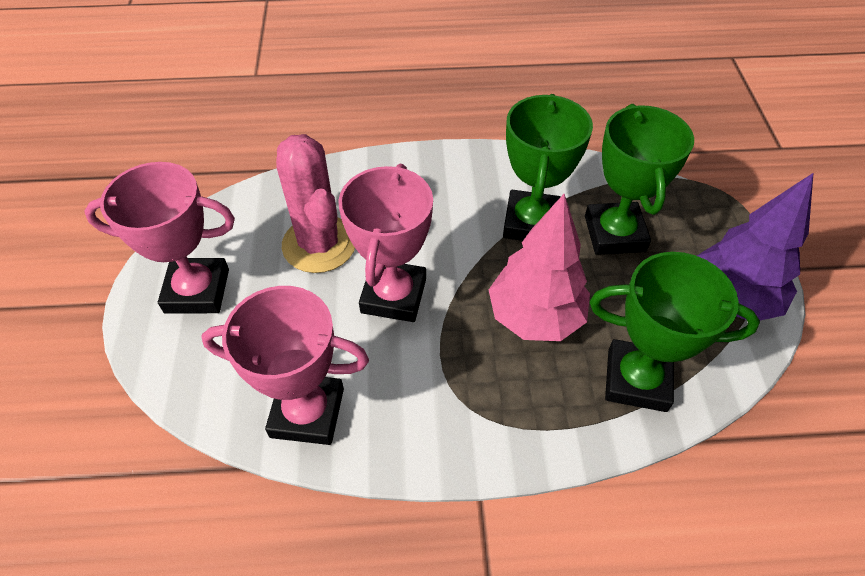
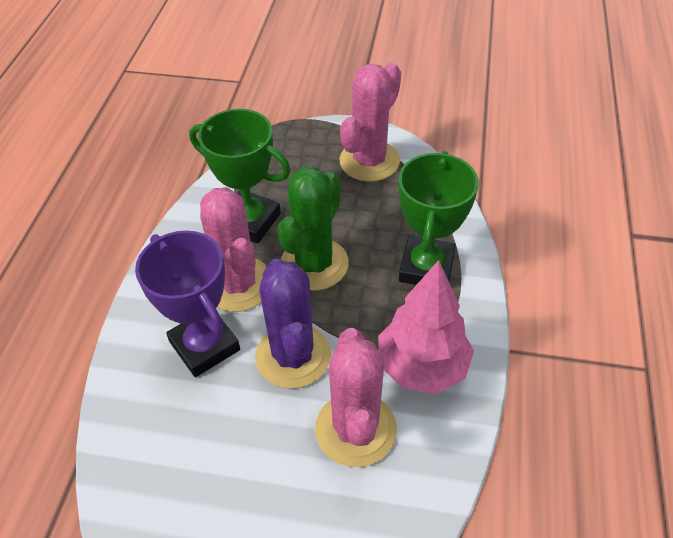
green cactus: 0 -> 1
green trophy: 3 -> 2
pink cactus: 1 -> 3
pink trophy: 3 -> 0
purple cactus: 0 -> 1
purple tree: 1 -> 0
purple trophy: 0 -> 1

